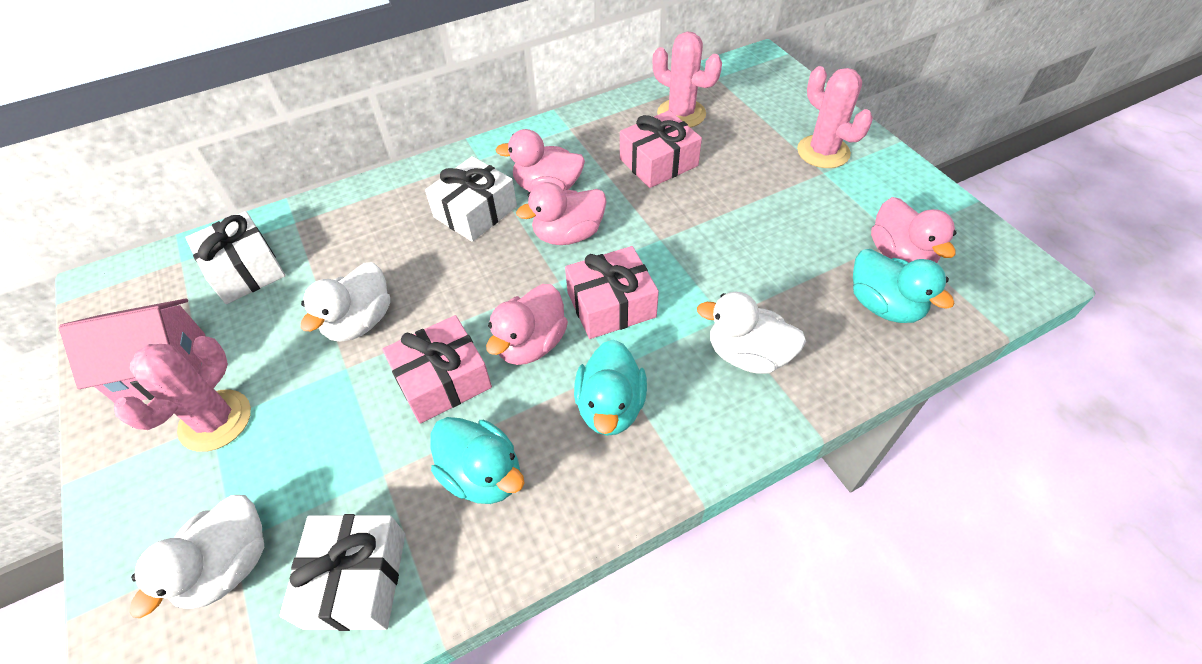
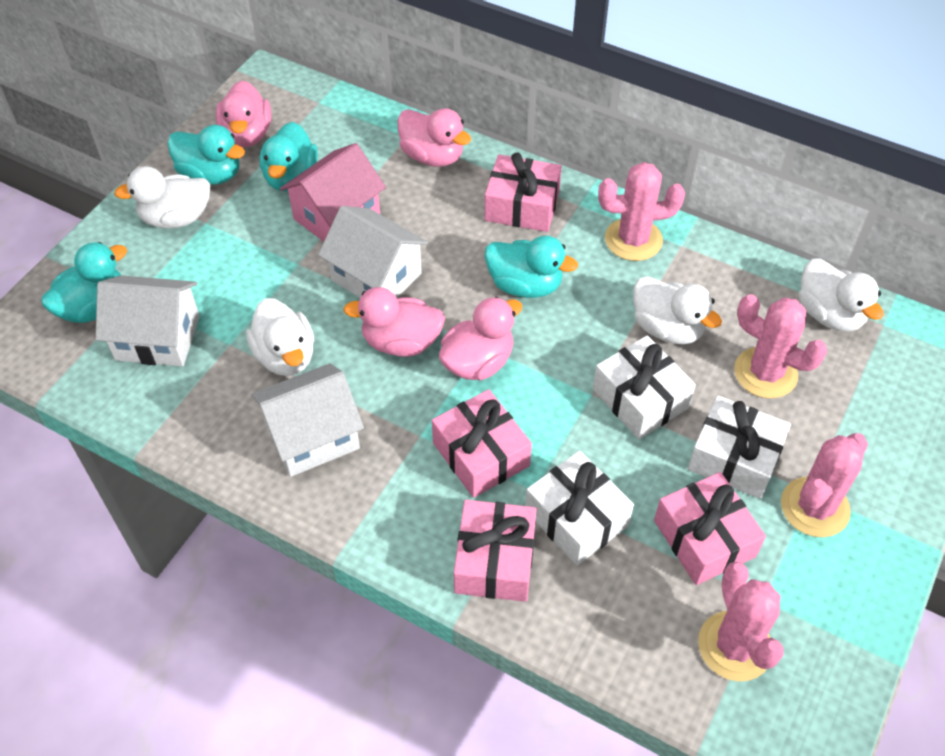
pink cactus: 3 -> 4
pink gift: 3 -> 4
turquoise duck: 3 -> 4
white duck: 3 -> 4
white house: 0 -> 3

